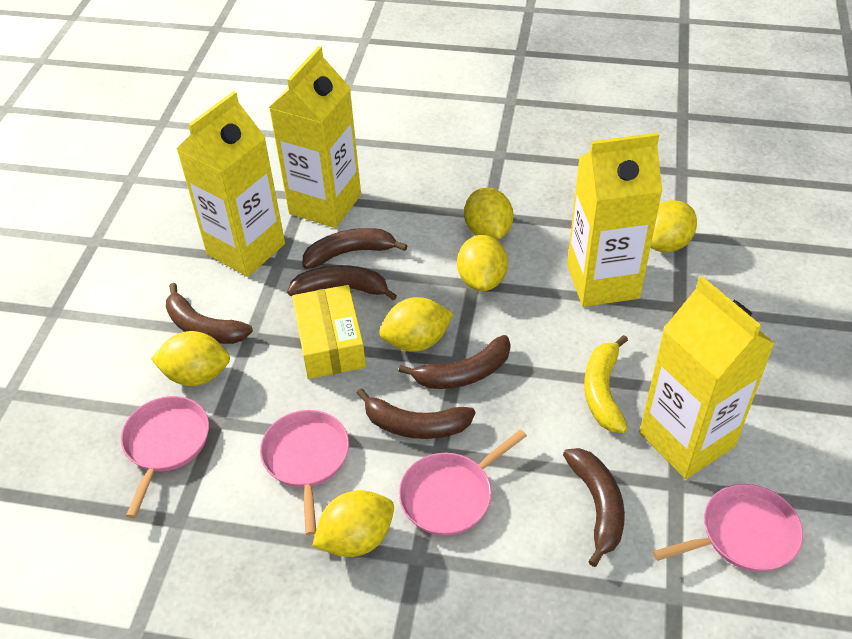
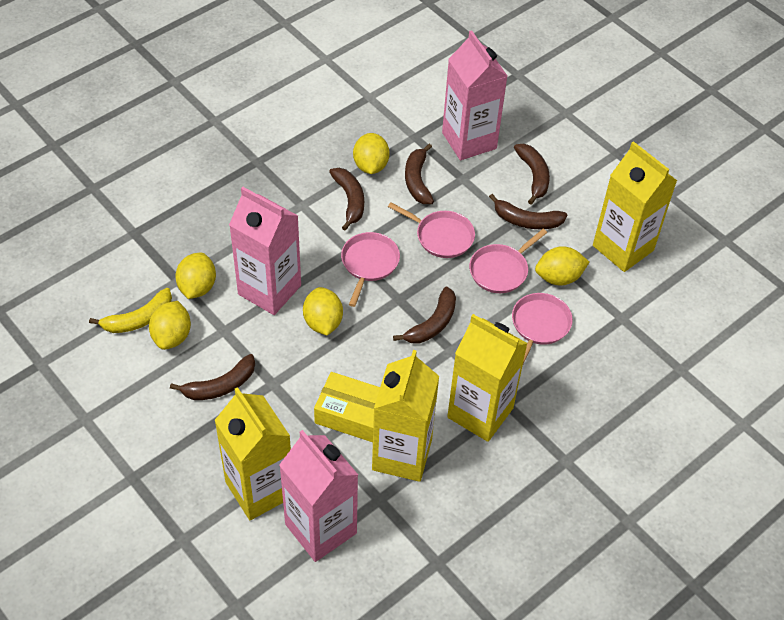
pink carton: 0 -> 3
yellow lemon: 6 -> 5

